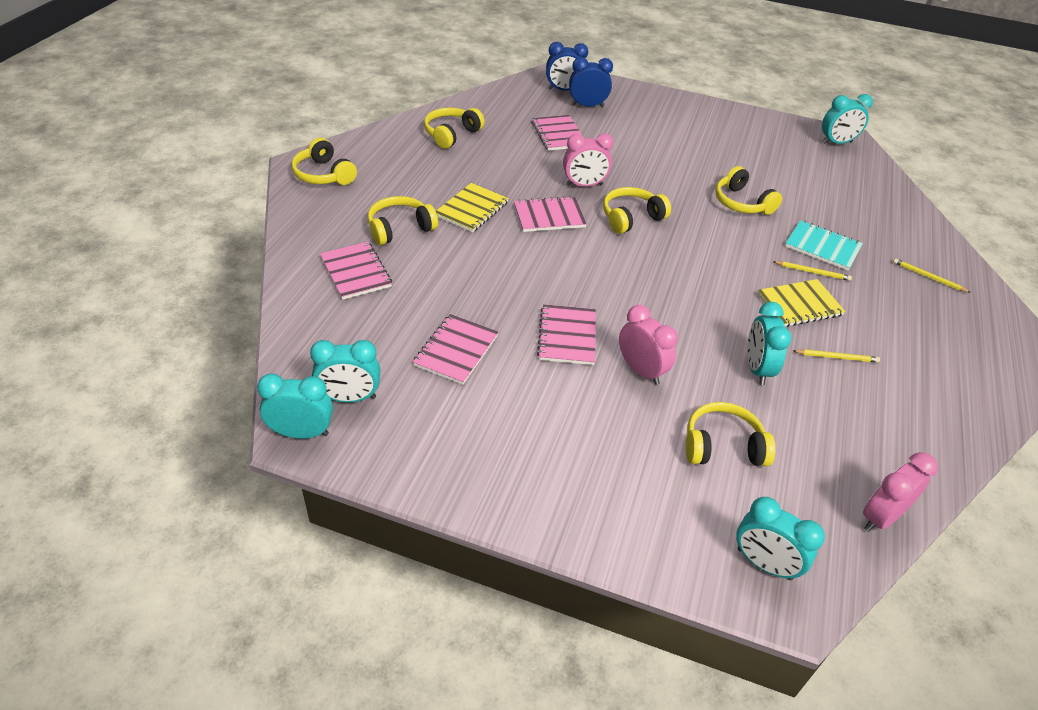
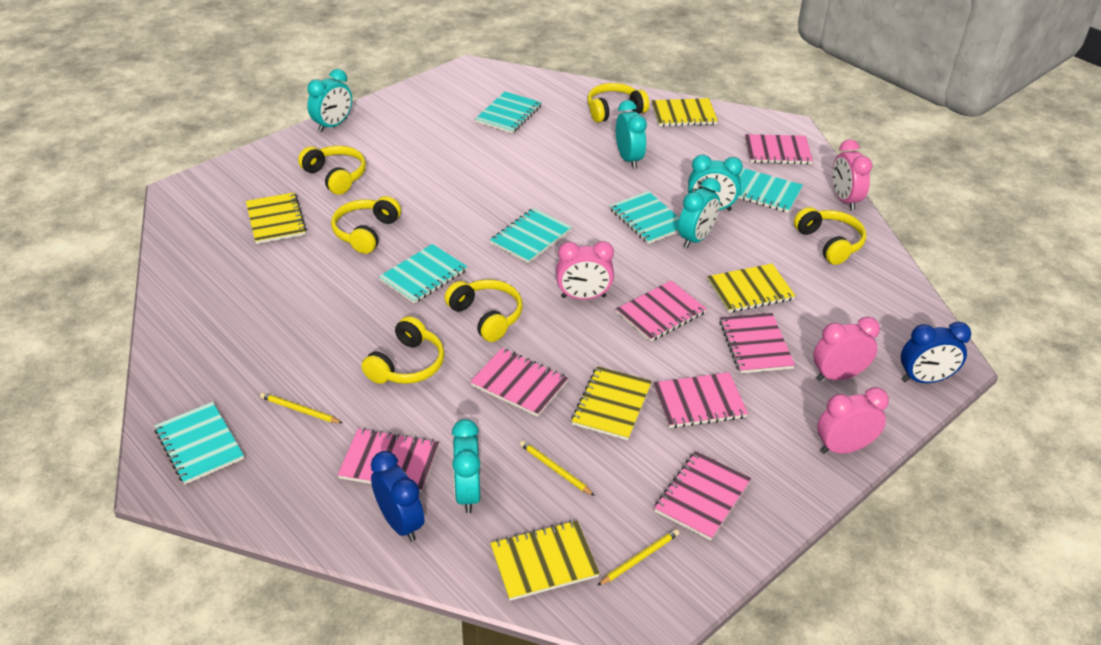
pink clock: 3 -> 4
pink notebook: 5 -> 7
turquoise notebook: 1 -> 6
yellow notebook: 2 -> 5

